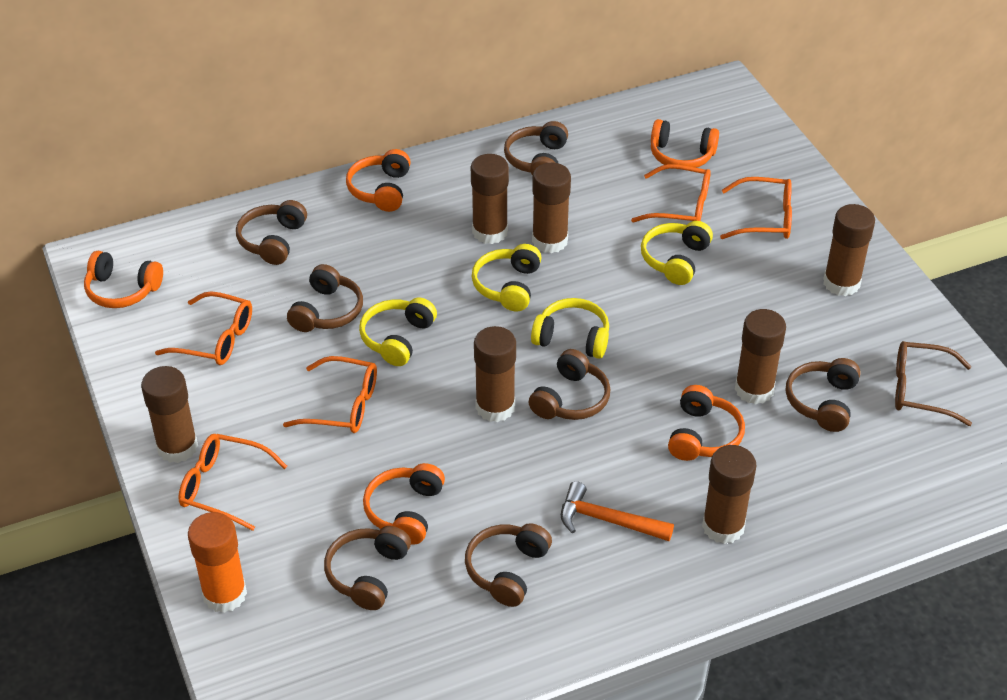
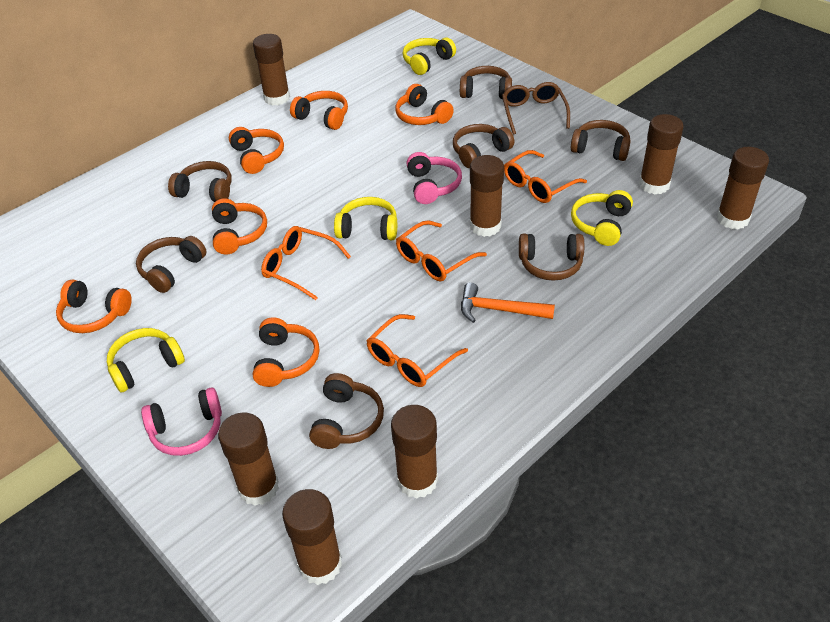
orange glasses: 5 -> 4
orange glue stick: 1 -> 0
orange headphones: 5 -> 6
pink headphones: 0 -> 2

